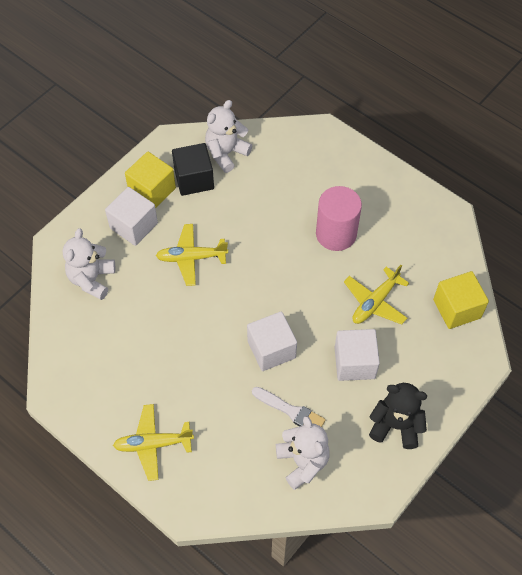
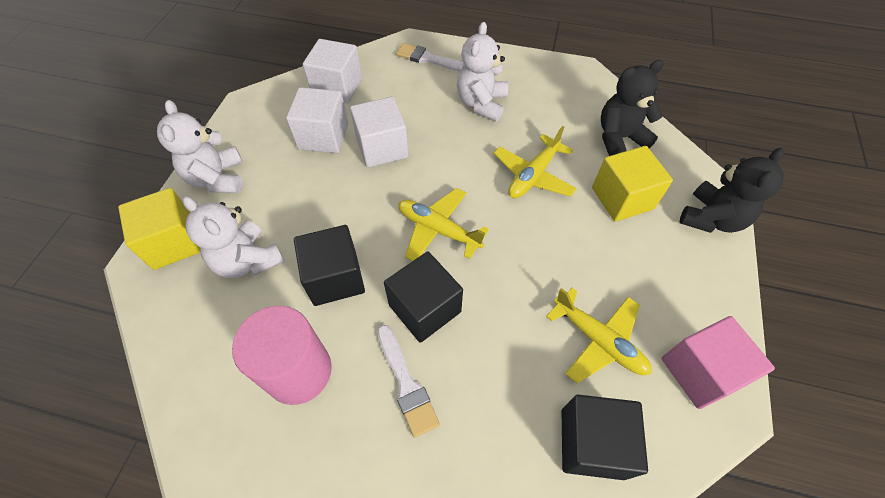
black cube: 1 -> 3
black teddy bear: 1 -> 2
pink cube: 0 -> 1
white brush: 1 -> 2

